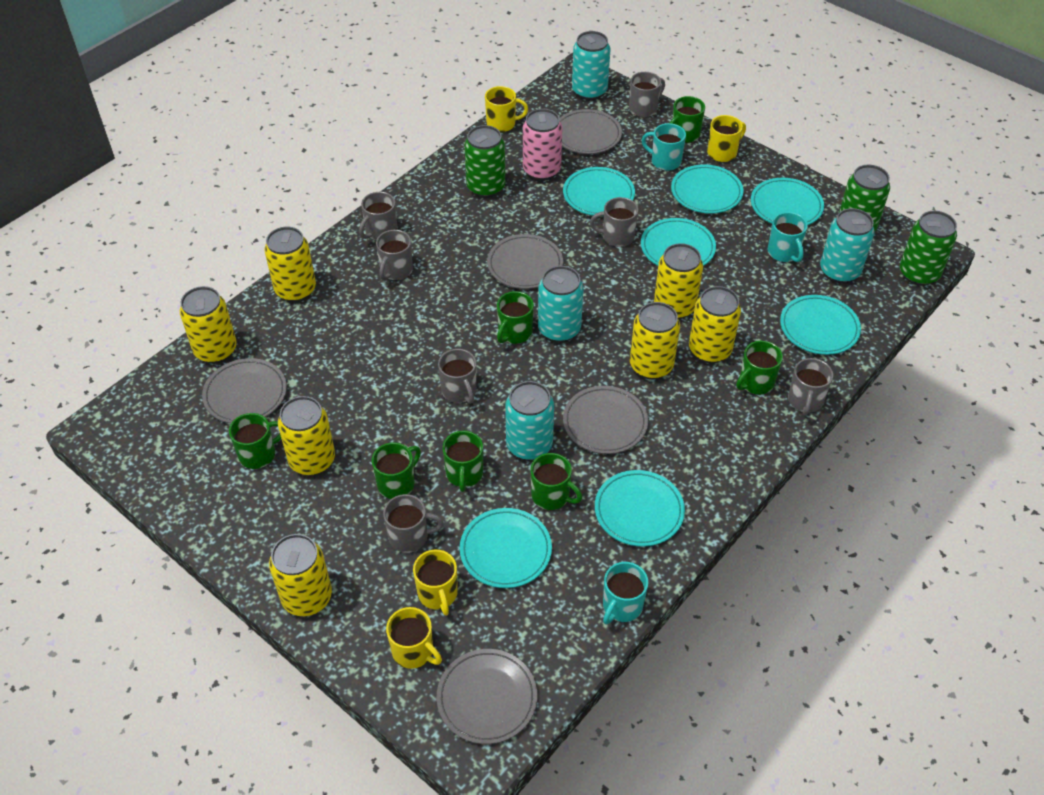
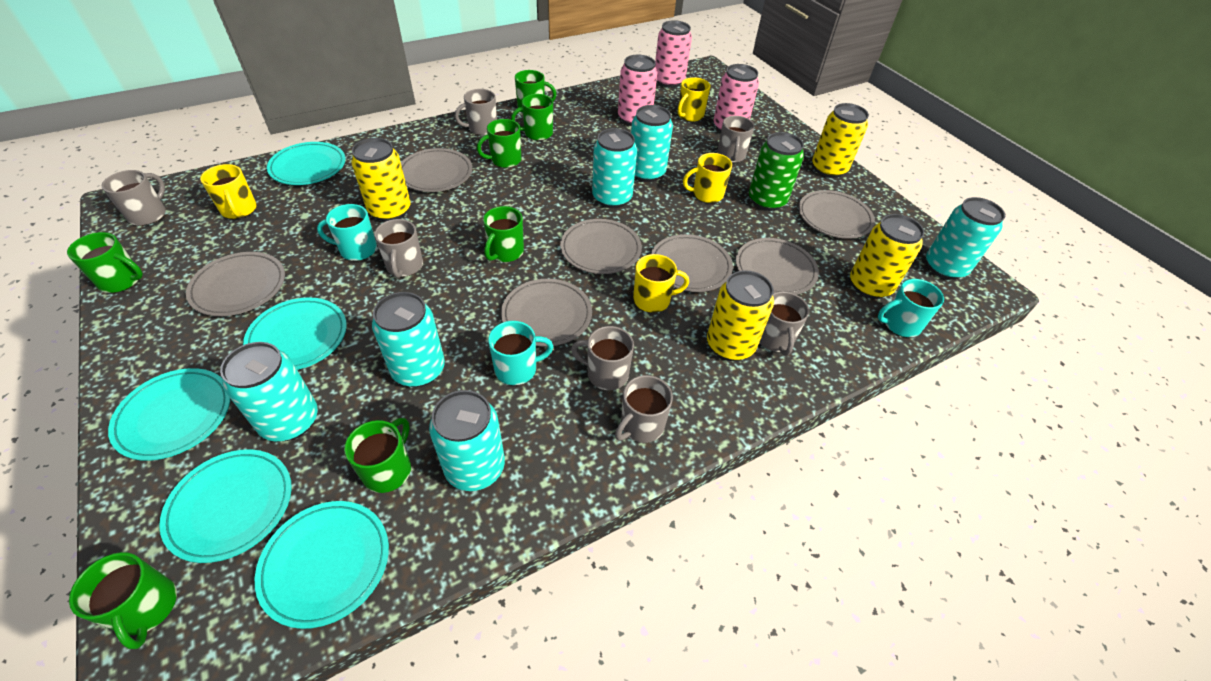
green can: 3 -> 1
grey plate: 5 -> 7
pink can: 1 -> 3
turquoise can: 4 -> 6
turquoise plate: 7 -> 5
yellow can: 7 -> 4

